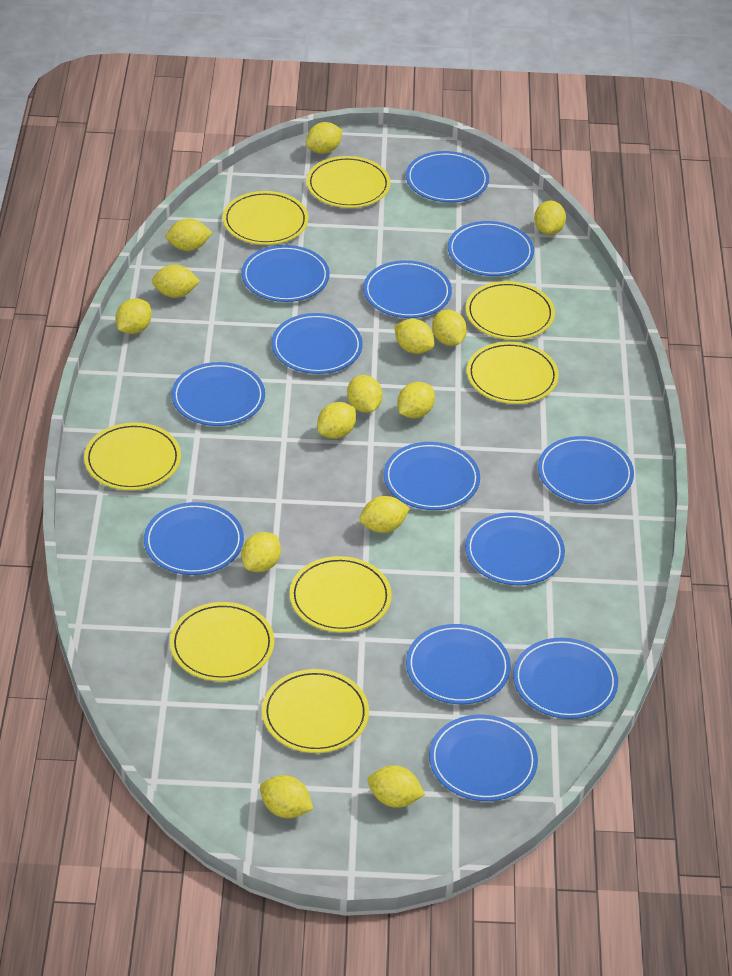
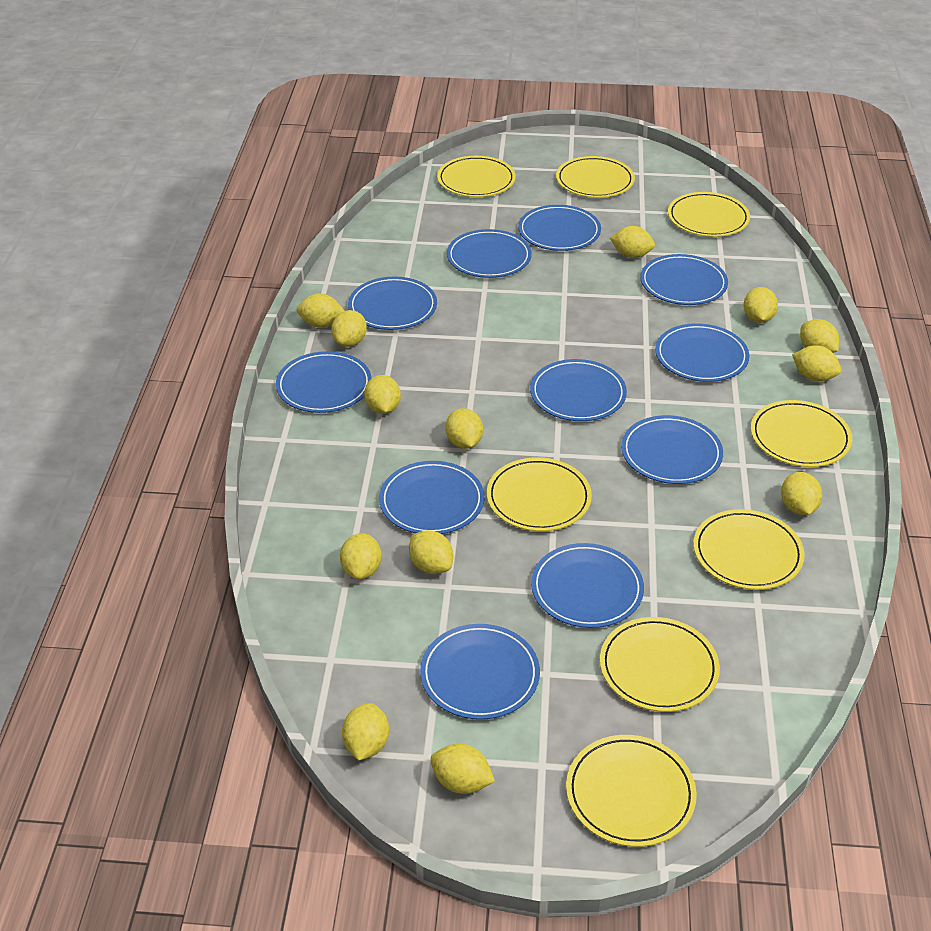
blue plate: 13 -> 11
yellow lemon: 14 -> 13

